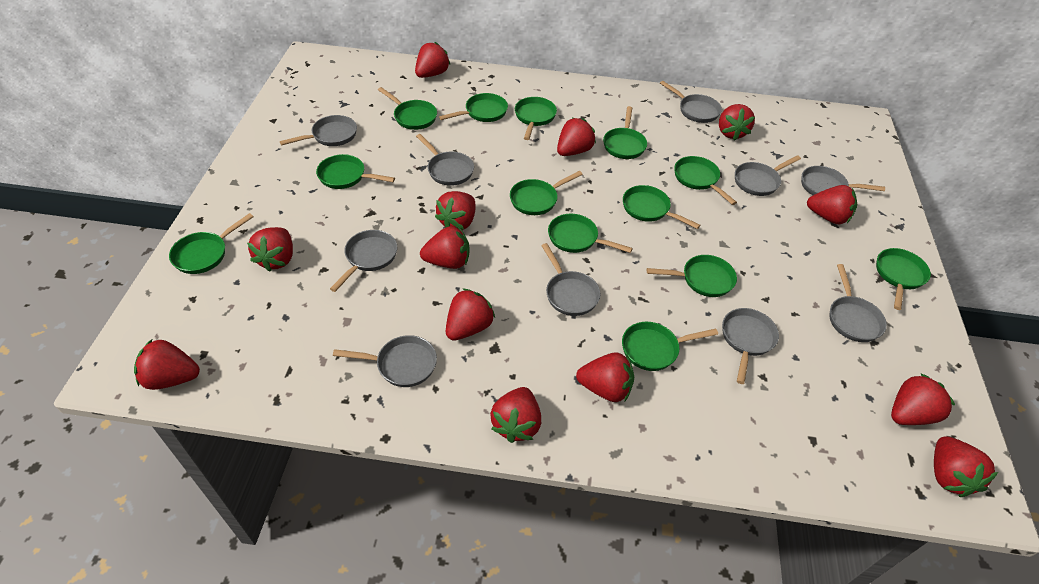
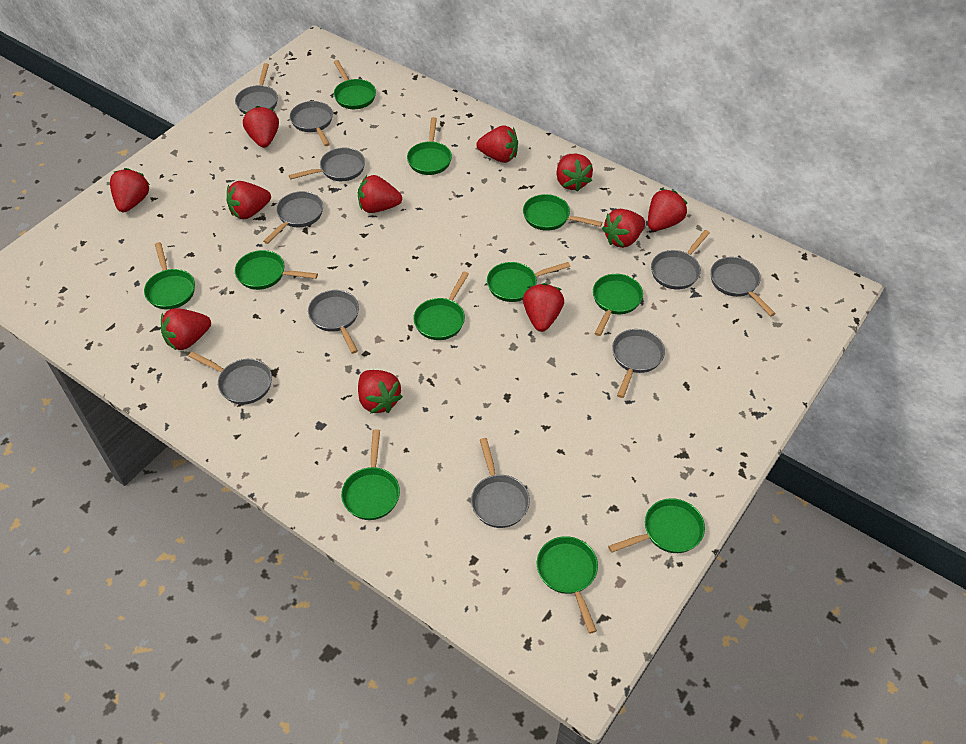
green pan: 13 -> 11
red strawberry: 13 -> 11

